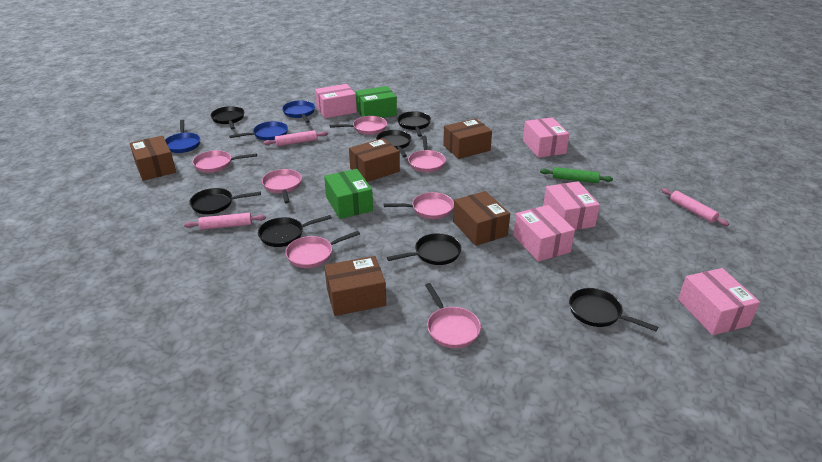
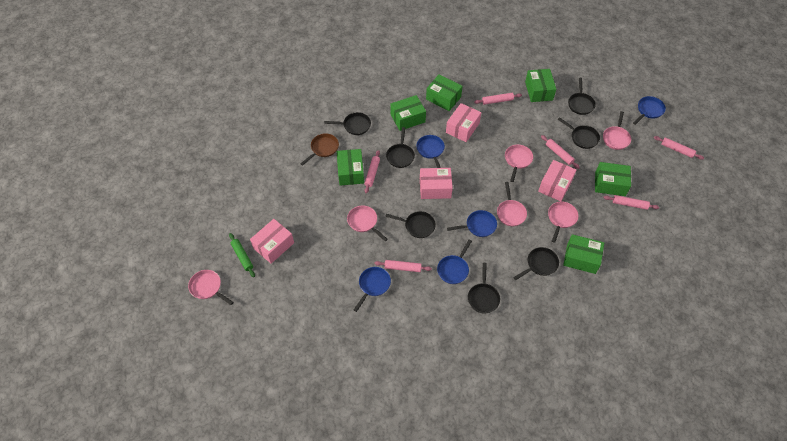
blue pan: 3 -> 5
brown box: 5 -> 0
brown pan: 0 -> 1
green box: 2 -> 6
pink box: 5 -> 4
pink pan: 7 -> 6
pink rolling pin: 3 -> 6

